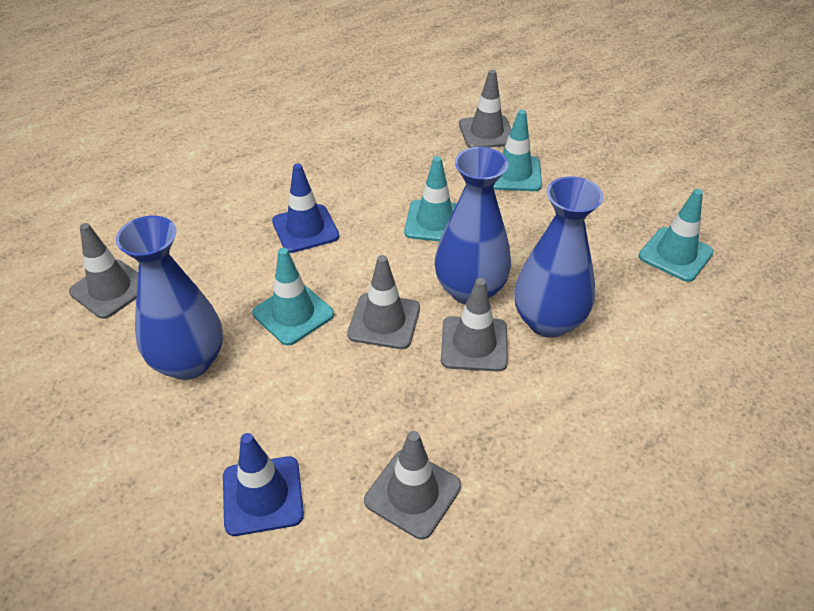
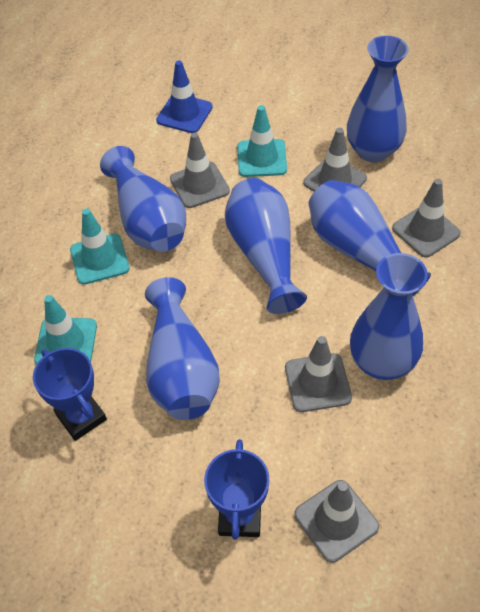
blue traffic cone: 2 -> 1
blue trophy: 0 -> 2
blue vase: 3 -> 6
turquoise traffic cone: 4 -> 3

